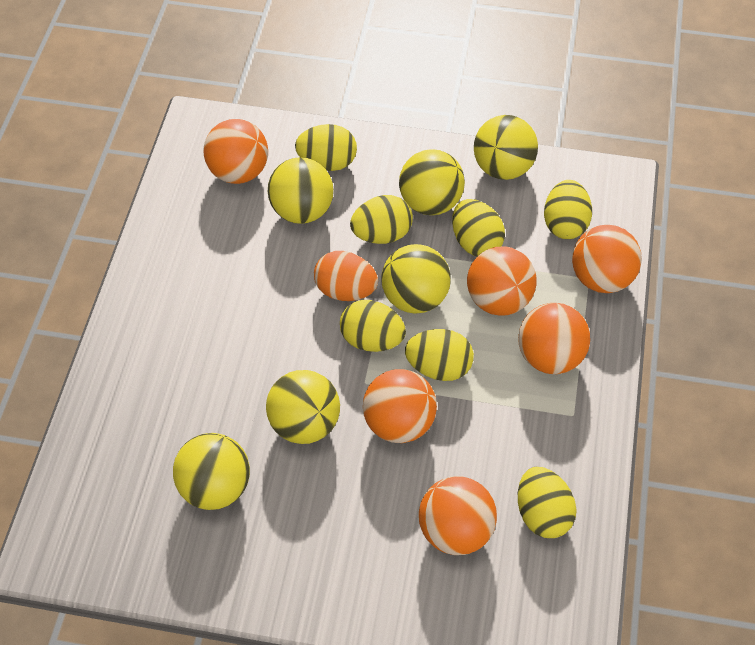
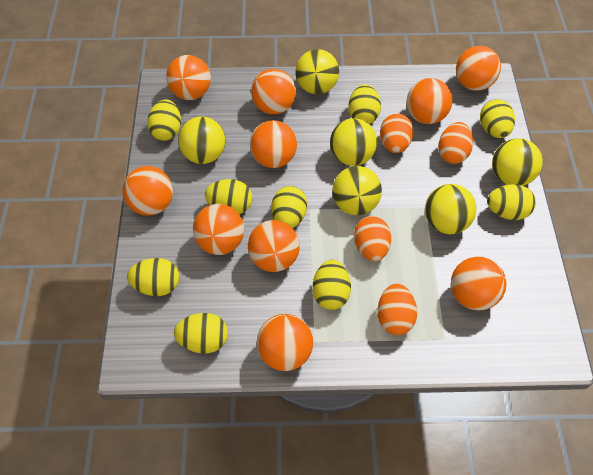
orange ball: 6 -> 10
orange egg: 1 -> 4
yellow egg: 7 -> 9

